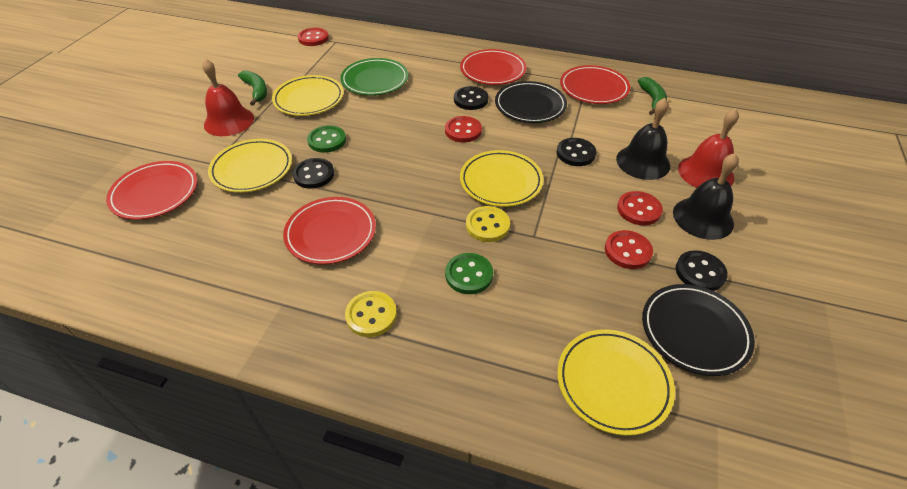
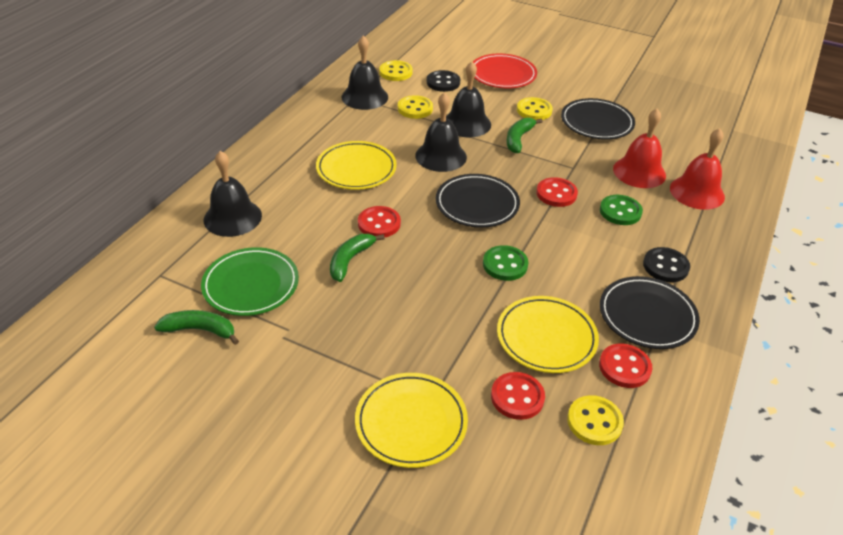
black bell: 2 -> 4
black button: 4 -> 2
black plate: 2 -> 3
green banana: 2 -> 3
red plate: 4 -> 1
yellow button: 2 -> 4
yellow plate: 4 -> 3

